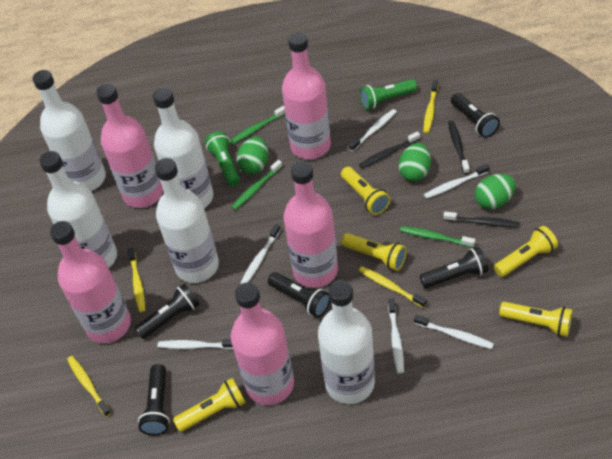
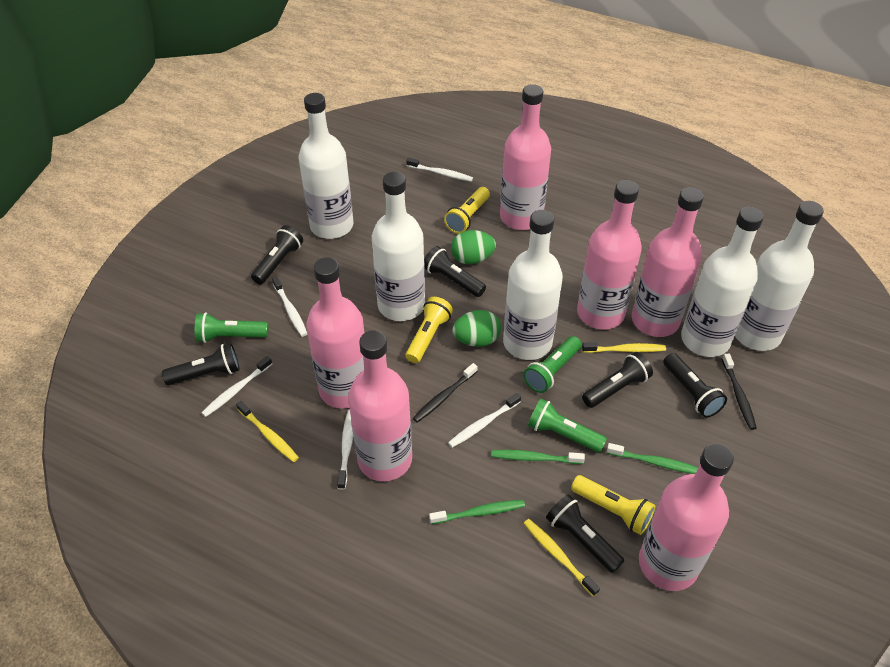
black flashlight: 5 -> 6
black toothbrush: 3 -> 2
green egg: 3 -> 2
green flashlight: 2 -> 3
pink bottle: 5 -> 6
white toothbrush: 6 -> 5
yellow flashlight: 5 -> 3
yellow toothbrush: 4 -> 3

